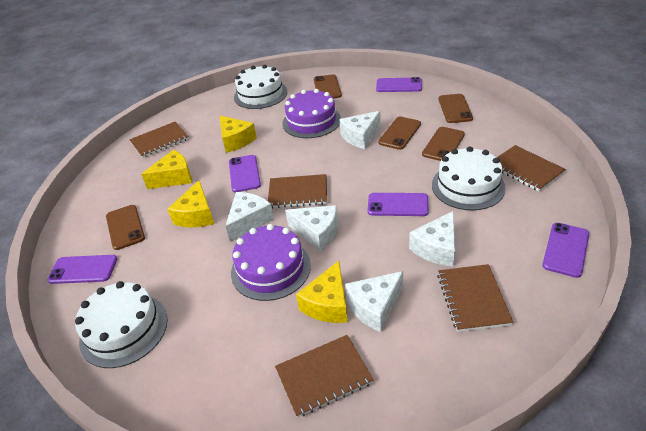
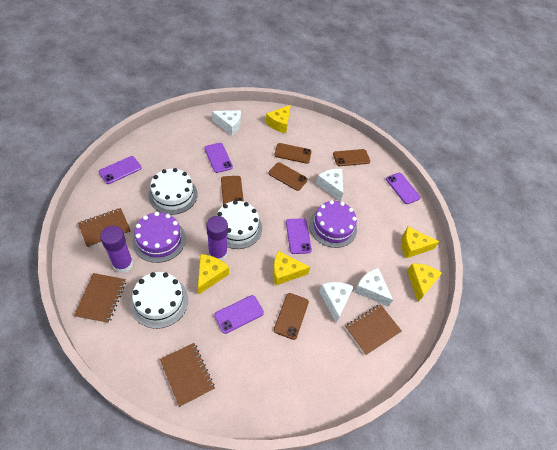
brown notebook: 5 -> 4
purple glue stick: 0 -> 2
white cheese: 5 -> 4
yellow cheese: 4 -> 5

